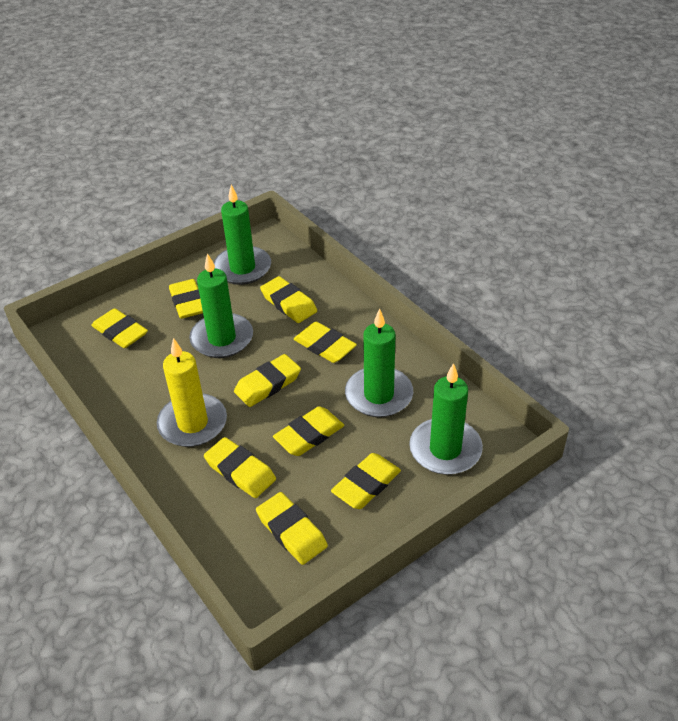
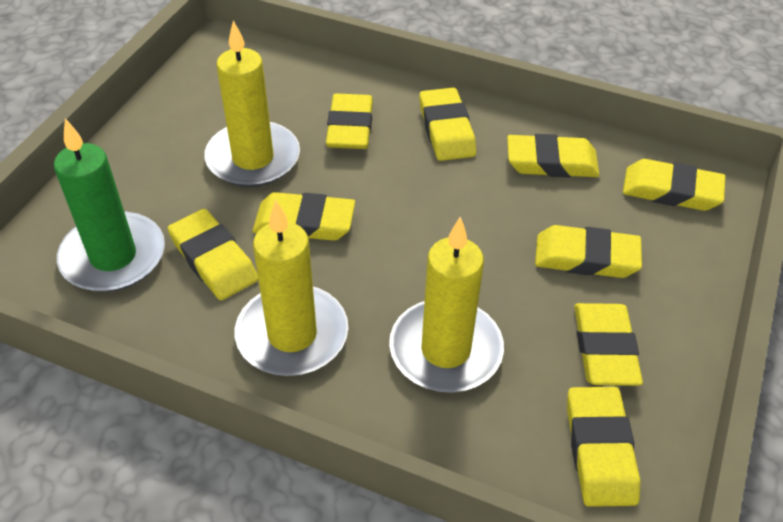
green candle: 4 -> 1
yellow candle: 1 -> 3

